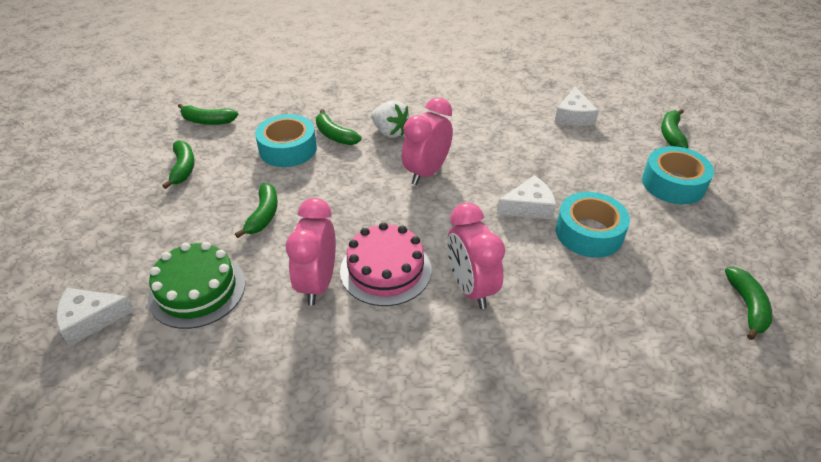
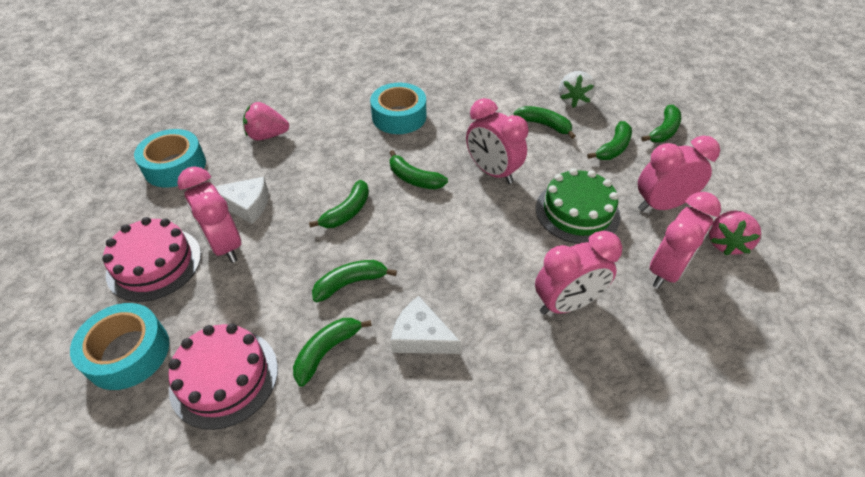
green banana: 6 -> 7
pink cake: 1 -> 2
pink clock: 3 -> 5
pink strawberry: 0 -> 2
white cheese: 3 -> 2

